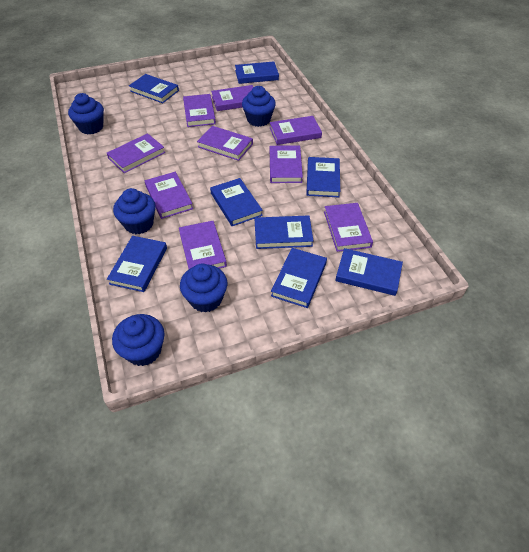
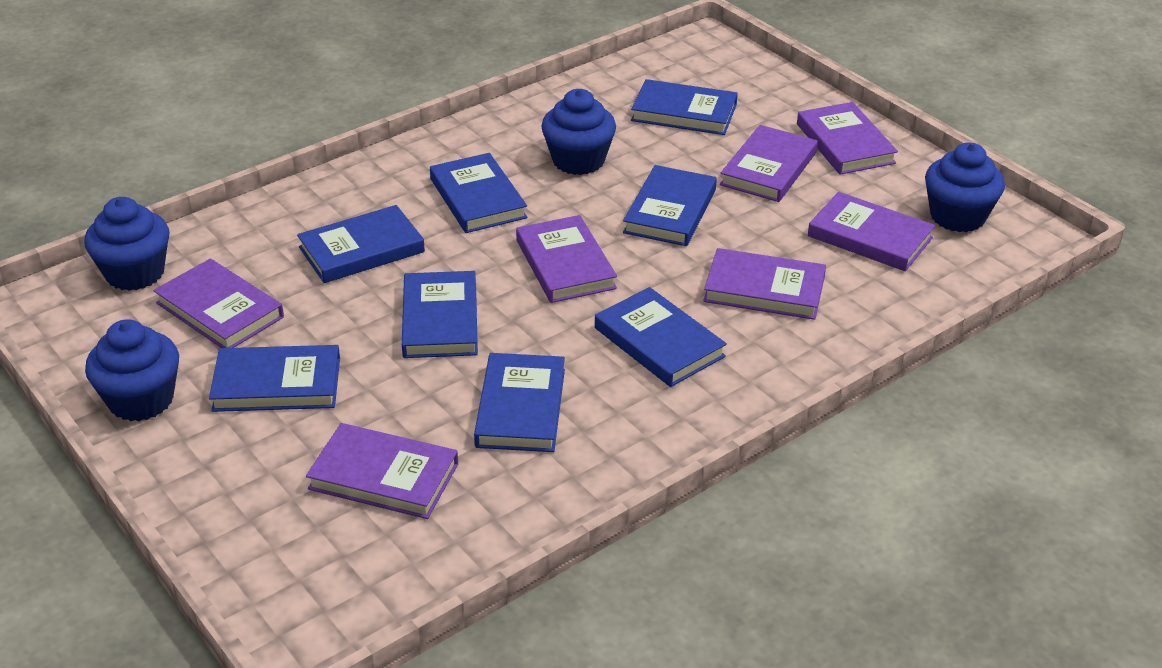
blue cupcake: 5 -> 4
purple book: 9 -> 7

